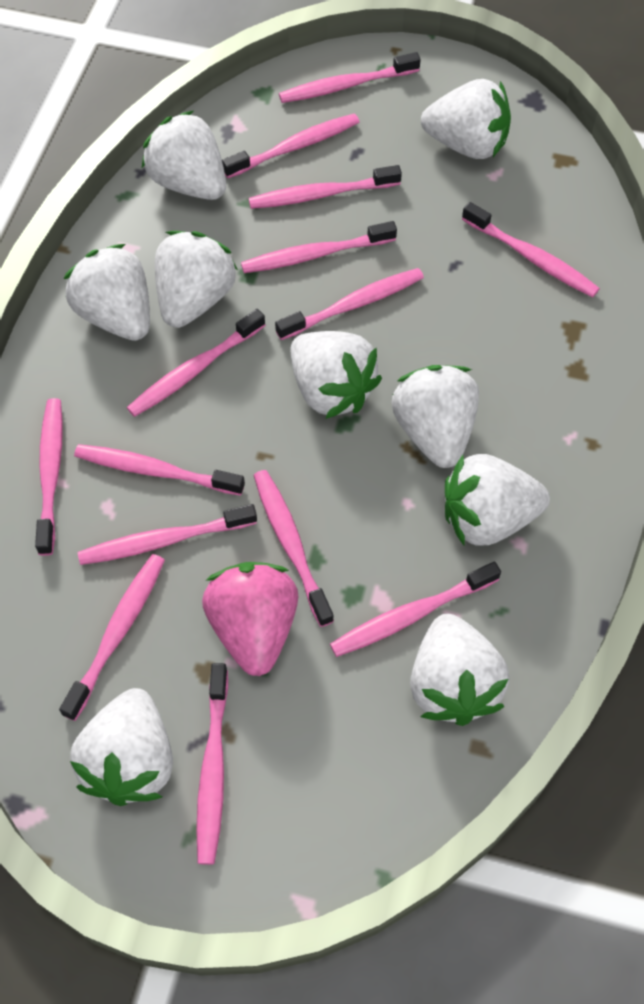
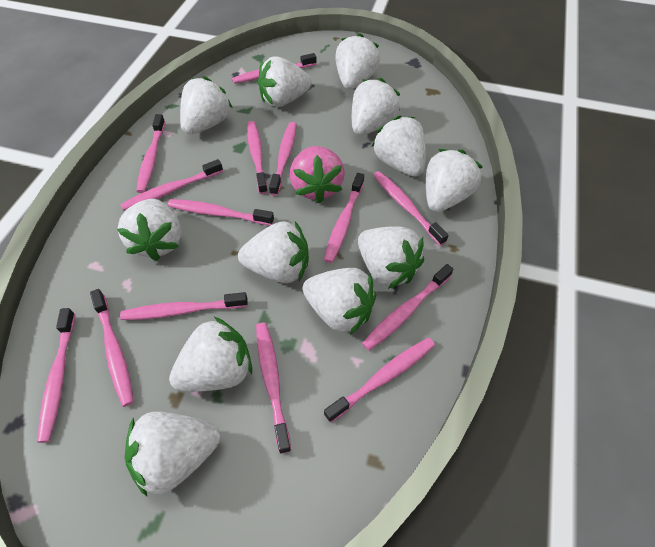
white strawberry: 9 -> 12

